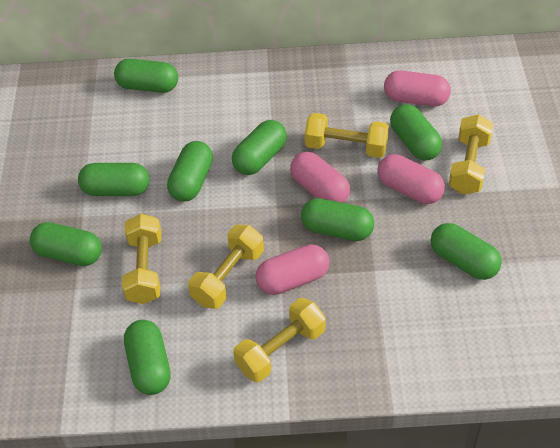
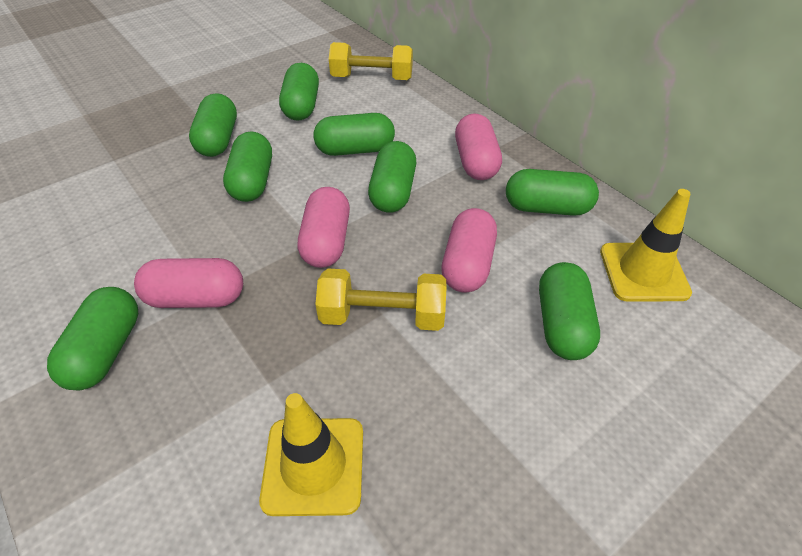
green capsule: 9 -> 8
yellow dumbbell: 5 -> 2
yellow traffic cone: 0 -> 2

